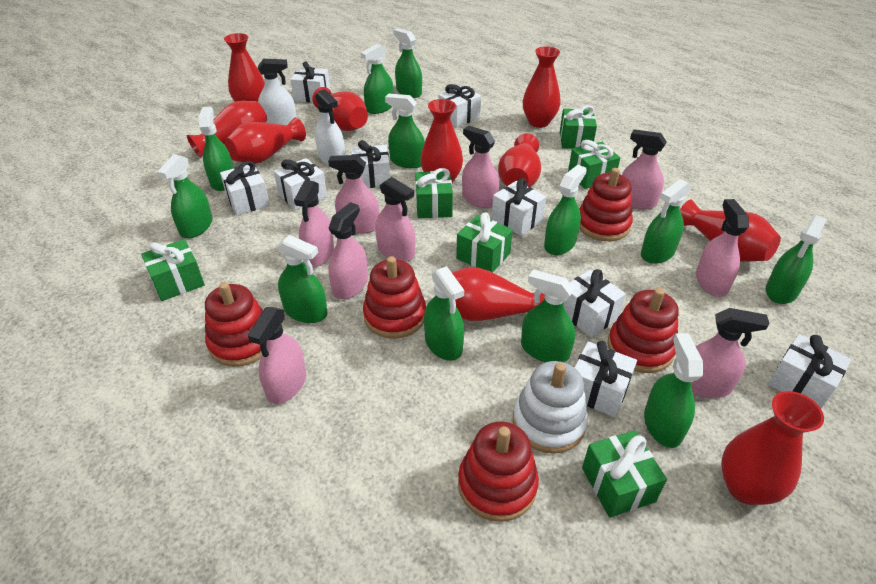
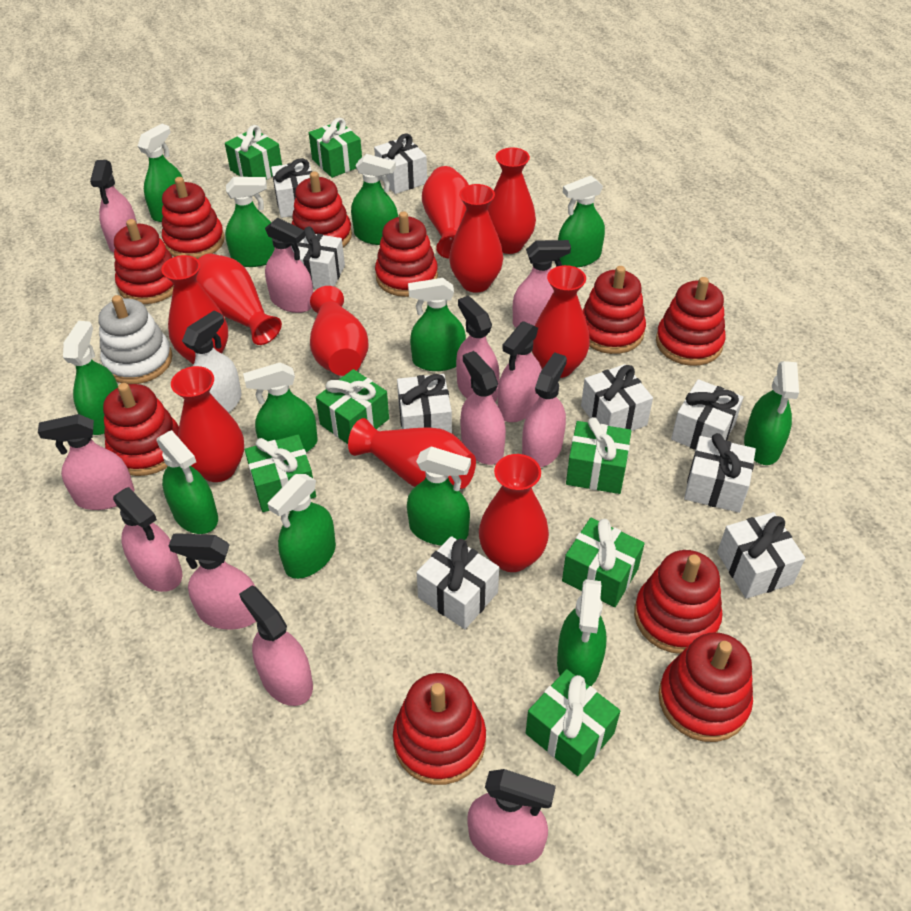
green gift: 6 -> 7
pink spray bottle: 9 -> 12
red stacking toy: 5 -> 10
white spray bottle: 2 -> 1

